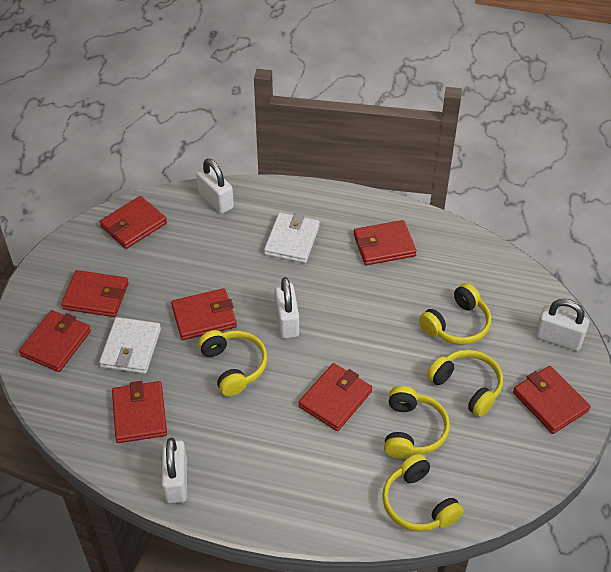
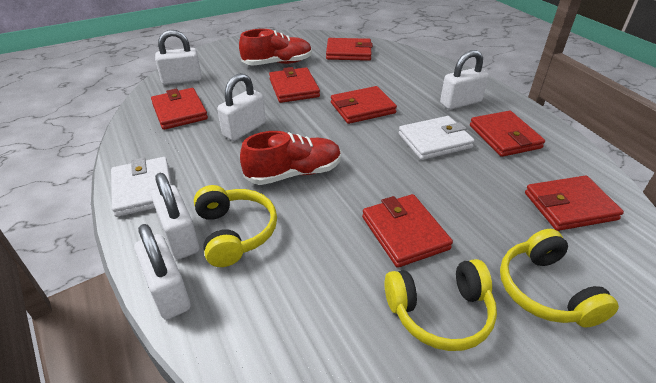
red shoe: 0 -> 2
red wallet: 8 -> 7
white padlock: 4 -> 5
yellow headphones: 5 -> 3

